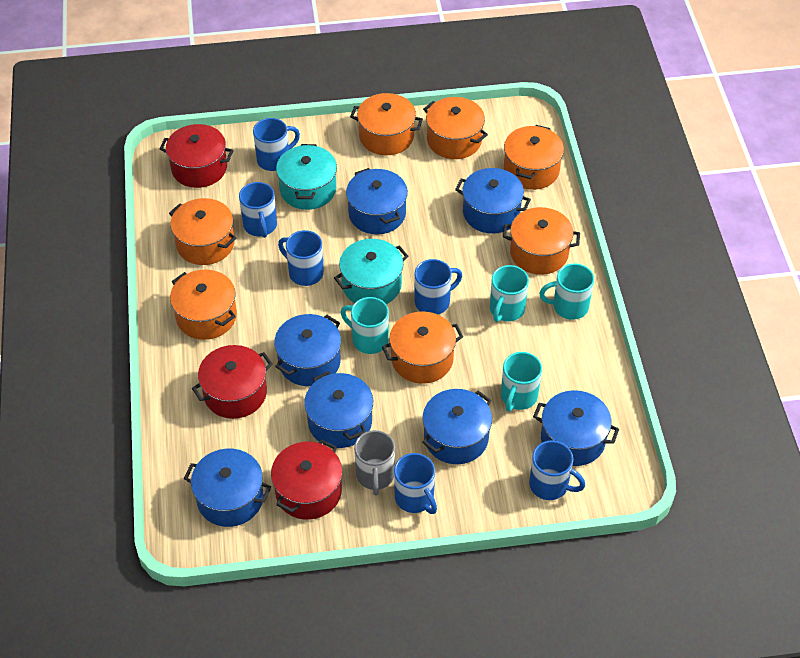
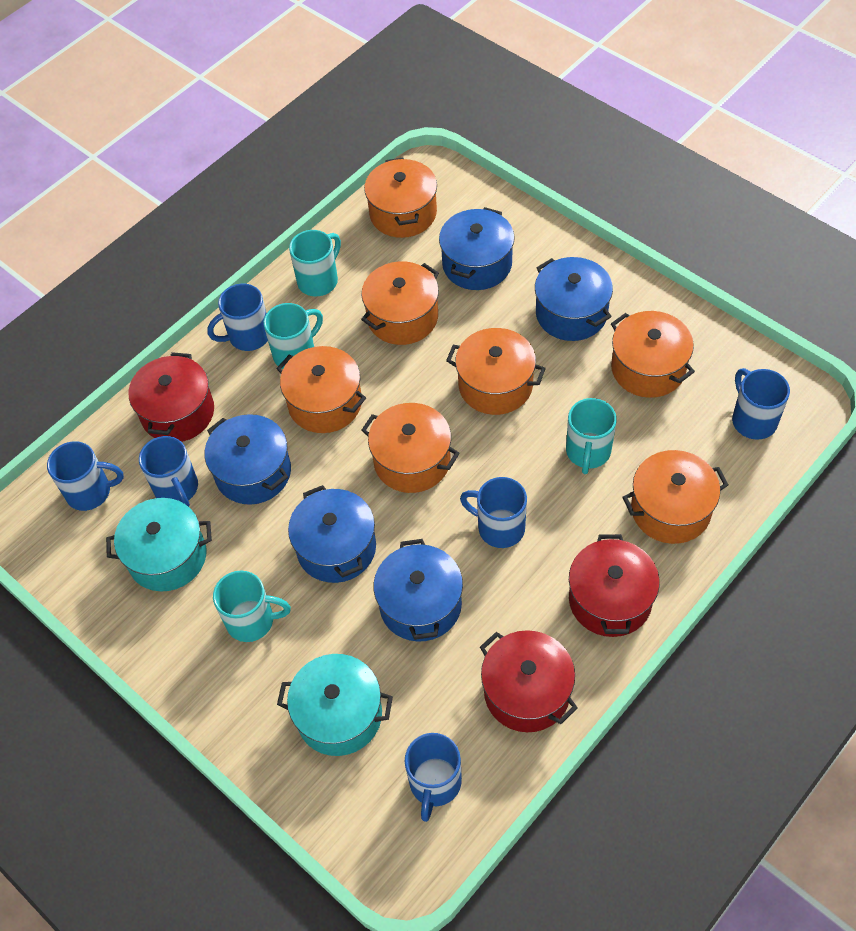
blue pot: 7 -> 5
grey mug: 1 -> 0

